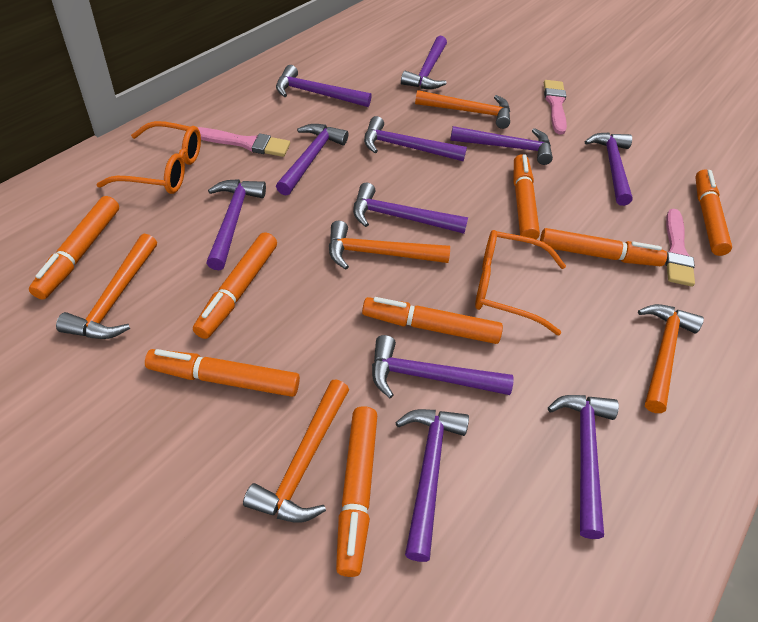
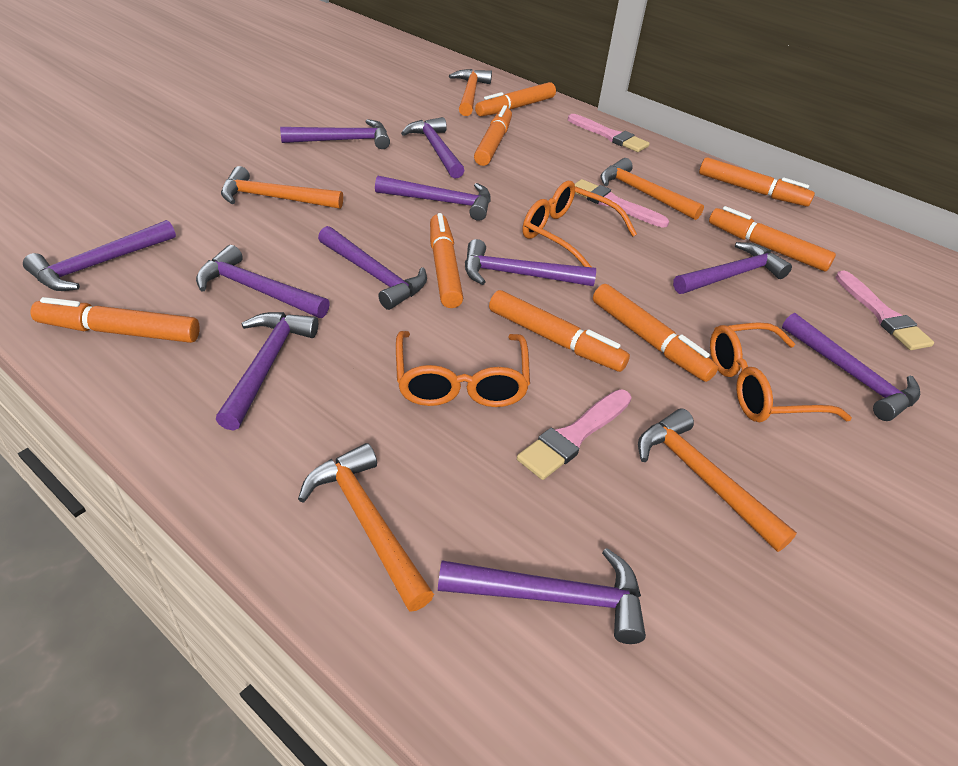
orange glasses: 2 -> 3
pink brush: 3 -> 4

